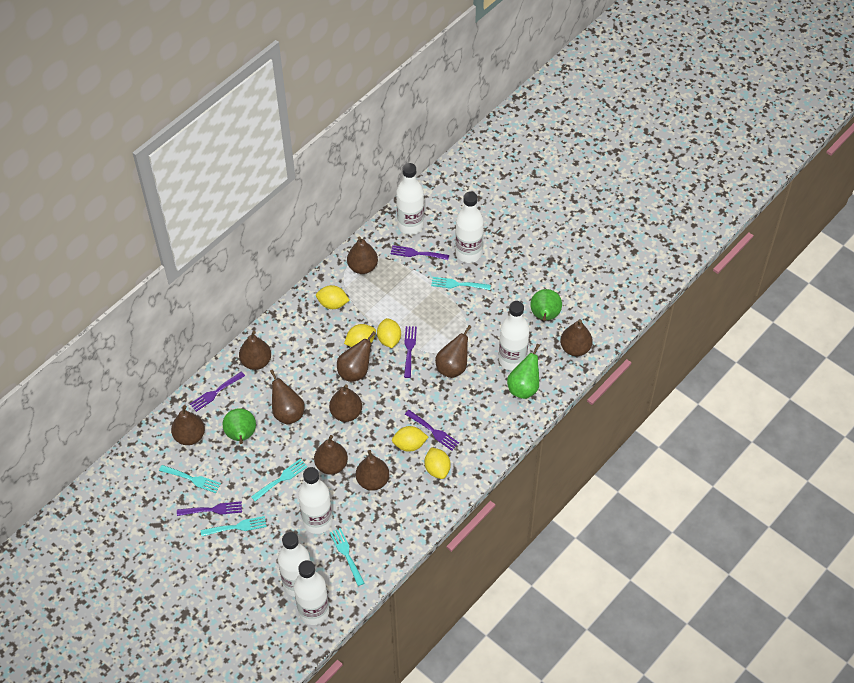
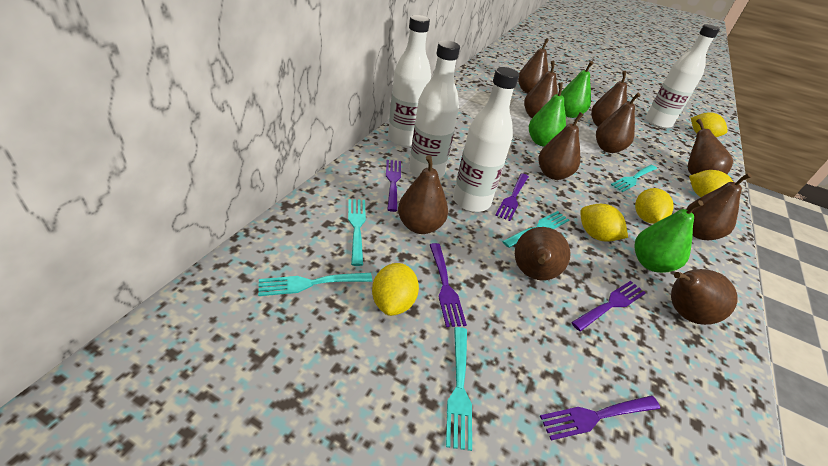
white bottle: 6 -> 4

